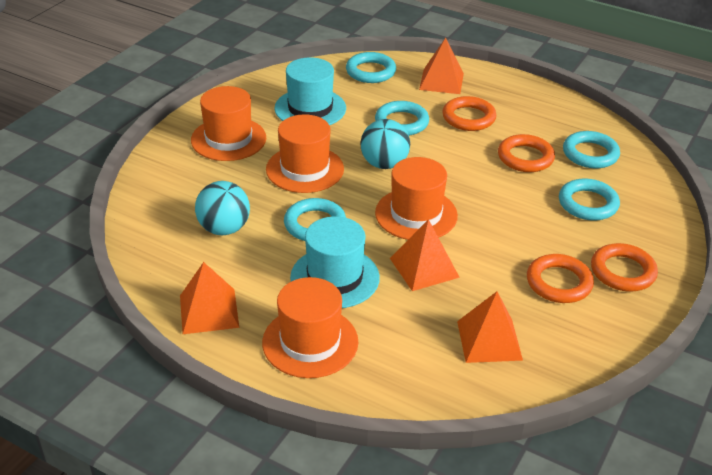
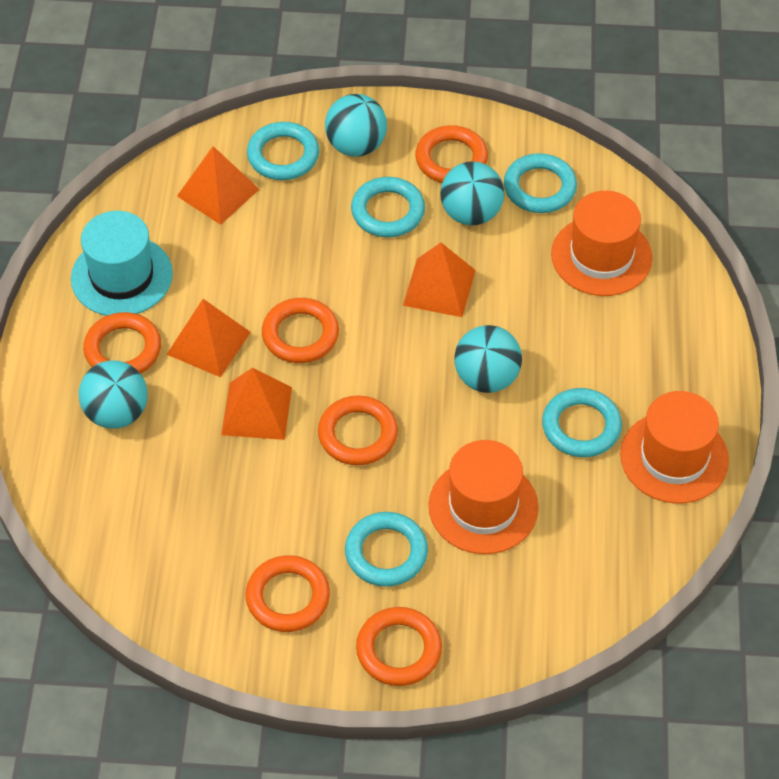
orange hat: 4 -> 3
orange ring: 4 -> 6
turquoise ball: 2 -> 4
turquoise hat: 2 -> 1

